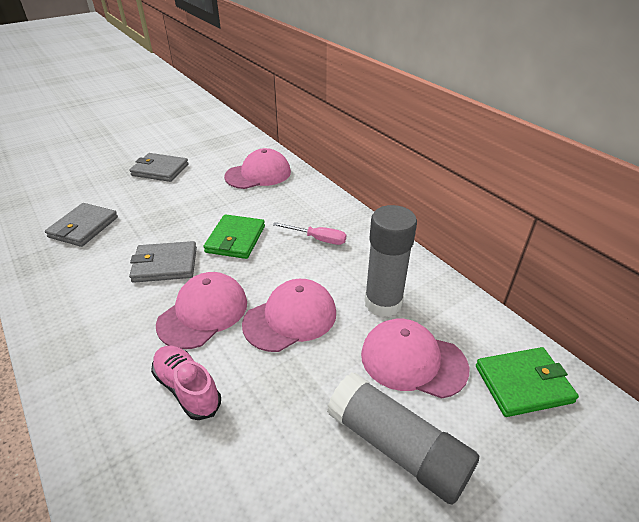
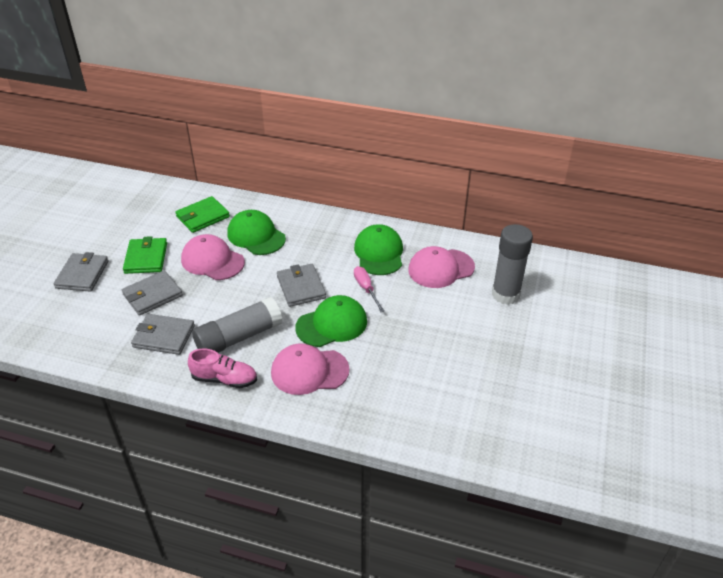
green cap: 0 -> 3
grey wallet: 3 -> 4
pink cap: 4 -> 3

